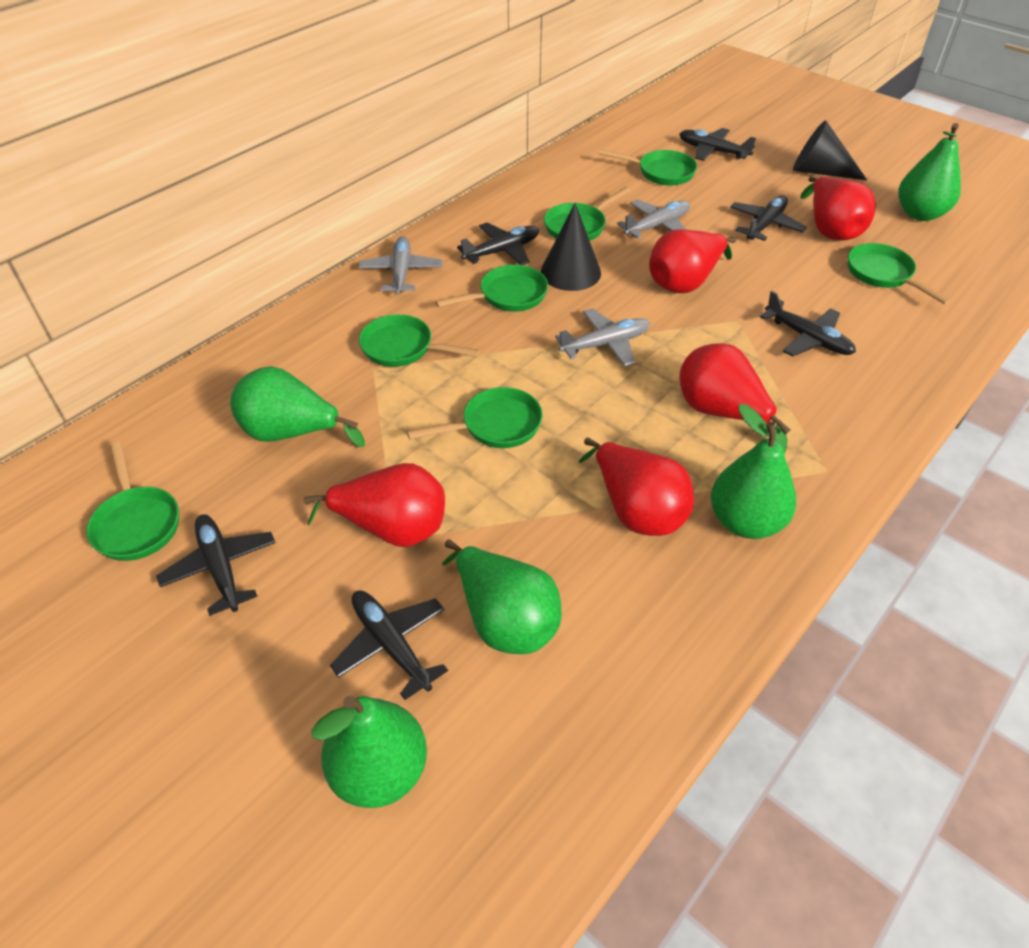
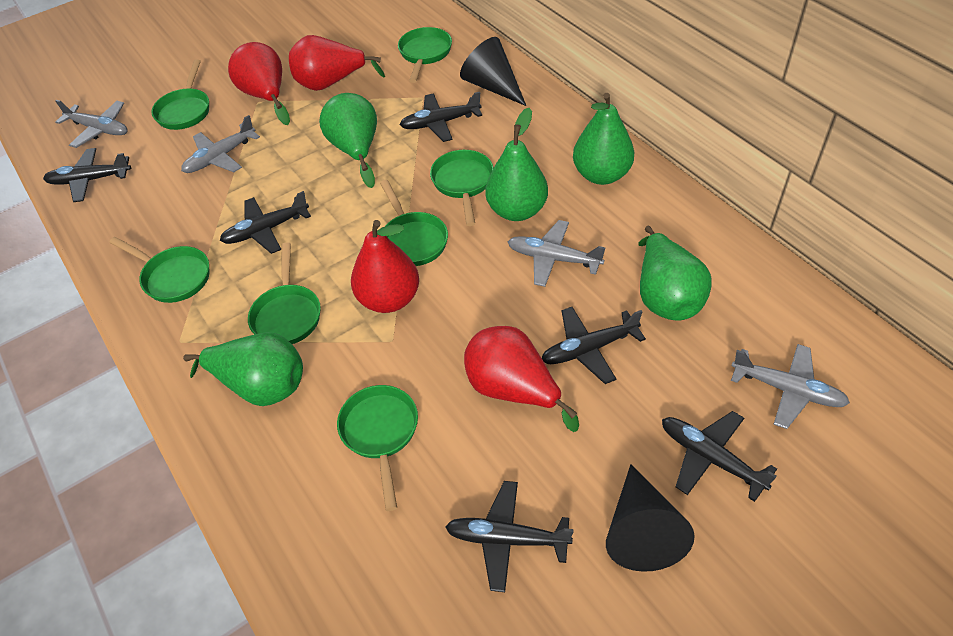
grey plane: 3 -> 4
red pear: 5 -> 4

